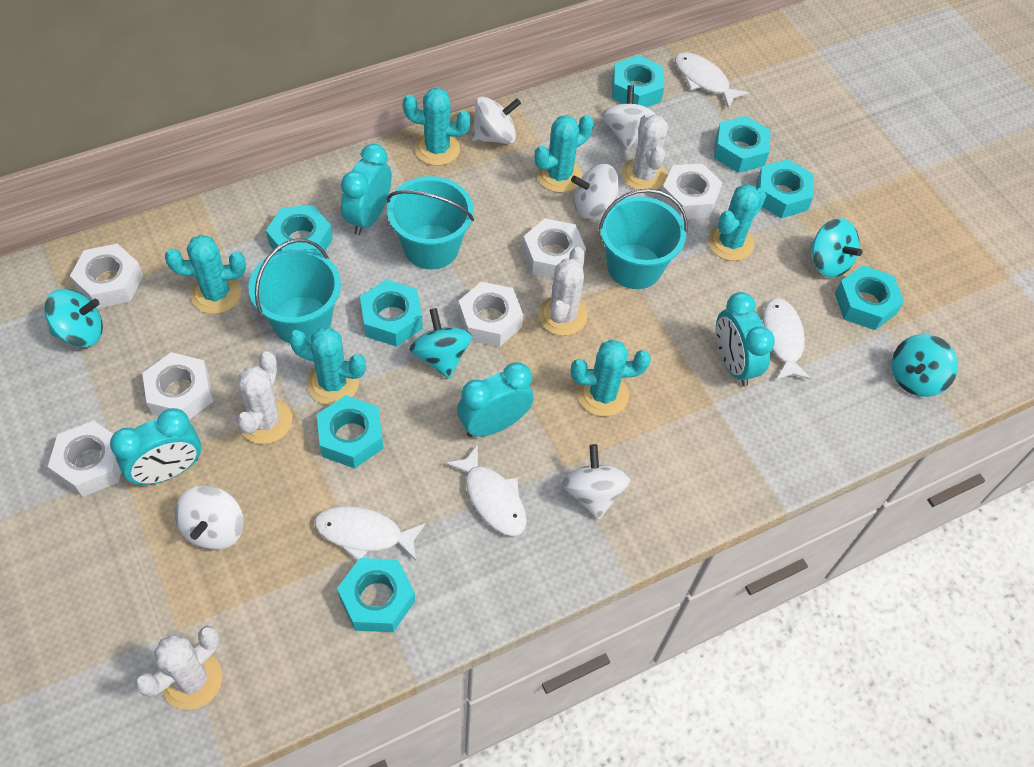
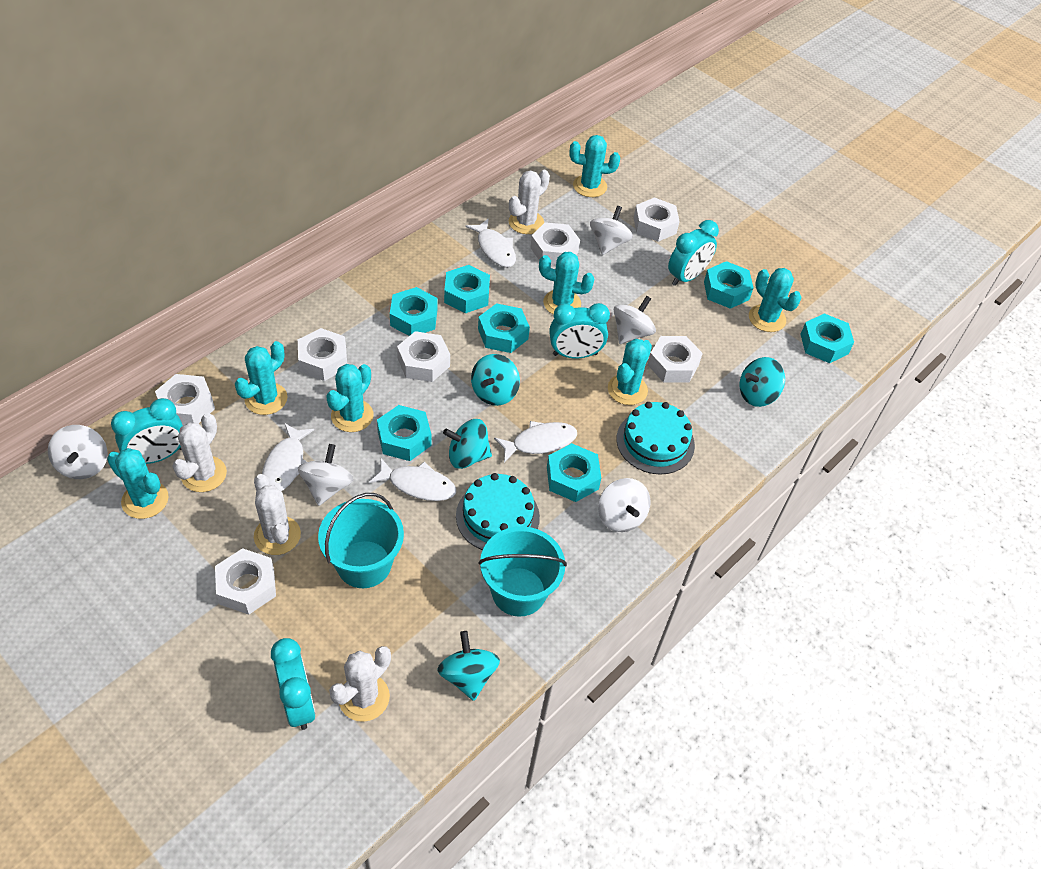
turquoise bucket: 3 -> 2
turquoise cactus: 6 -> 7
turquoise cake: 0 -> 2
turquoise nut: 8 -> 7
white nut: 6 -> 7

